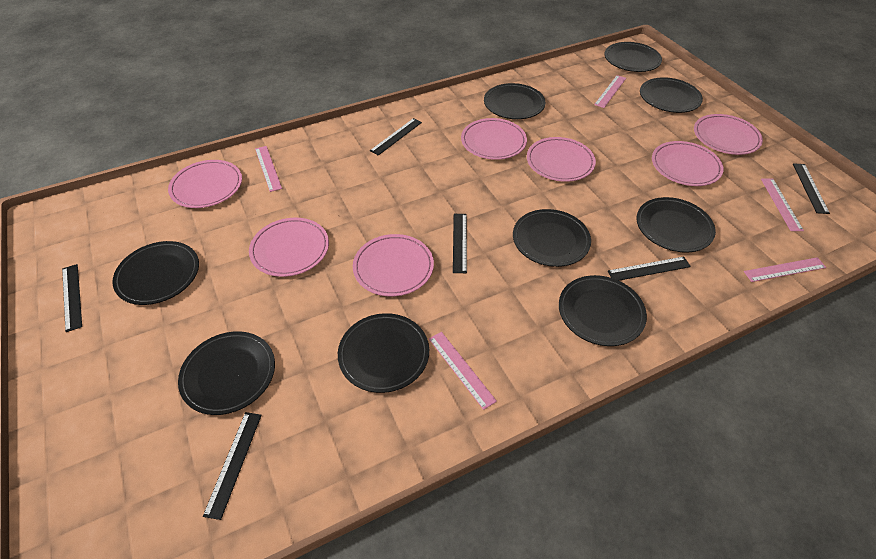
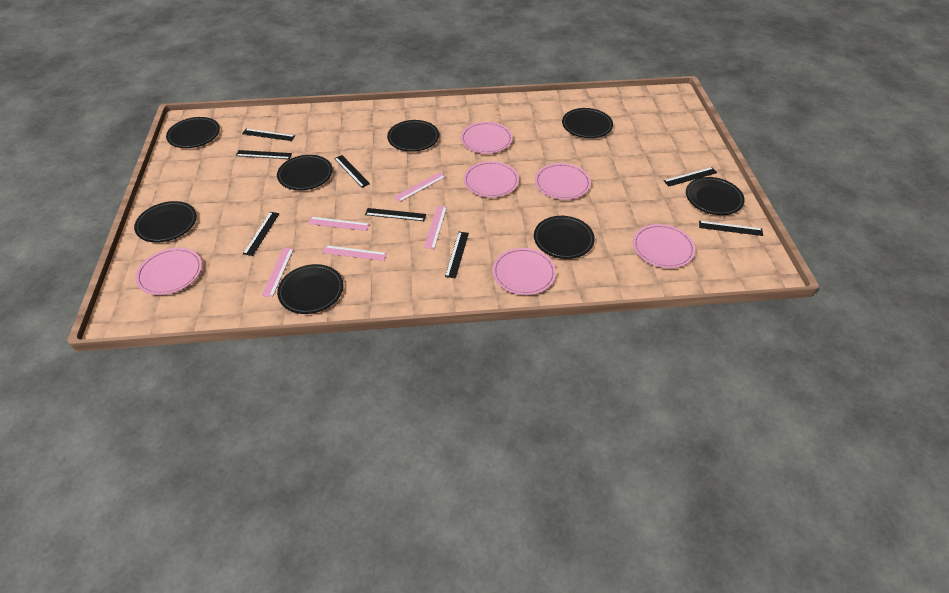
black plate: 9 -> 8
black ruler: 6 -> 8
pink plate: 7 -> 6

